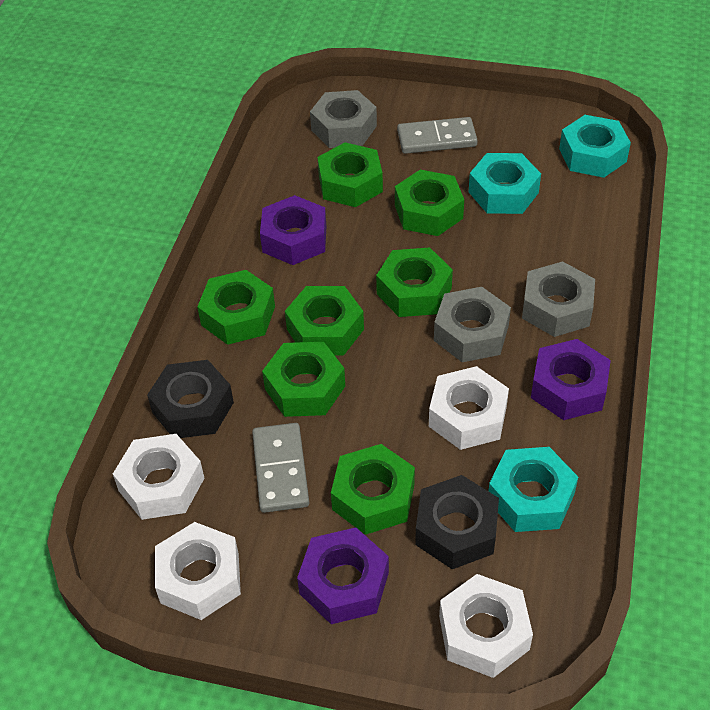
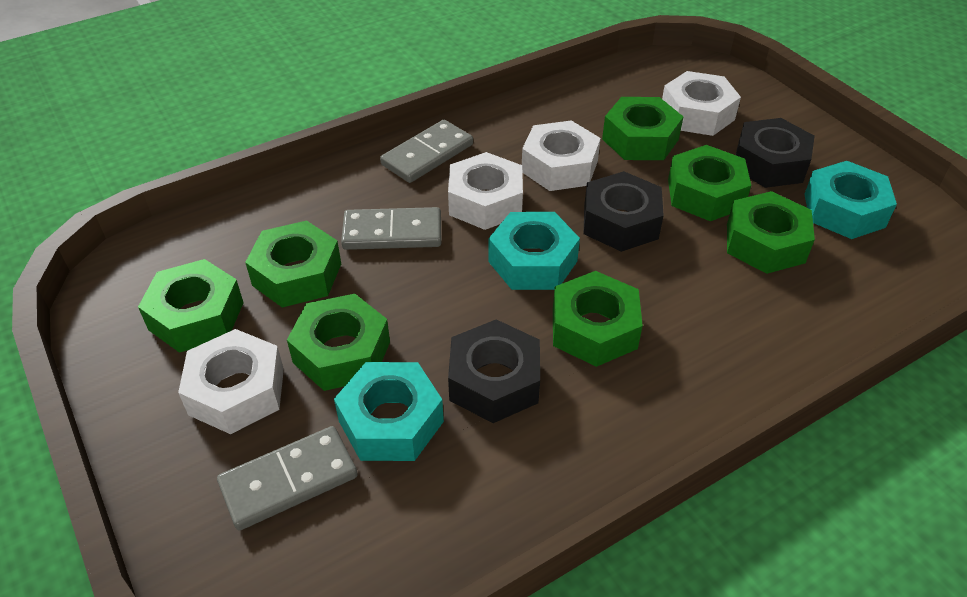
black nut: 2 -> 3
grey domino: 2 -> 3
grey nut: 3 -> 0
purple nut: 3 -> 0

